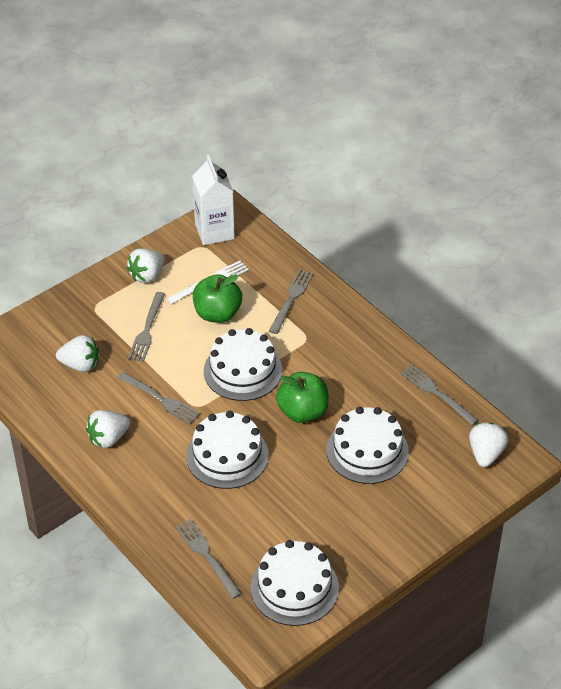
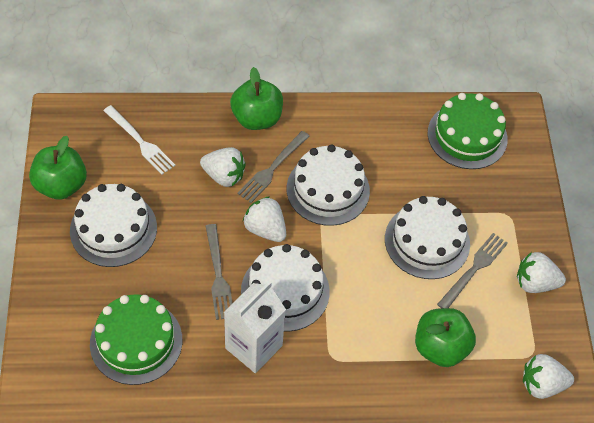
green apple: 2 -> 3
green cake: 0 -> 2
grey fork: 5 -> 3

